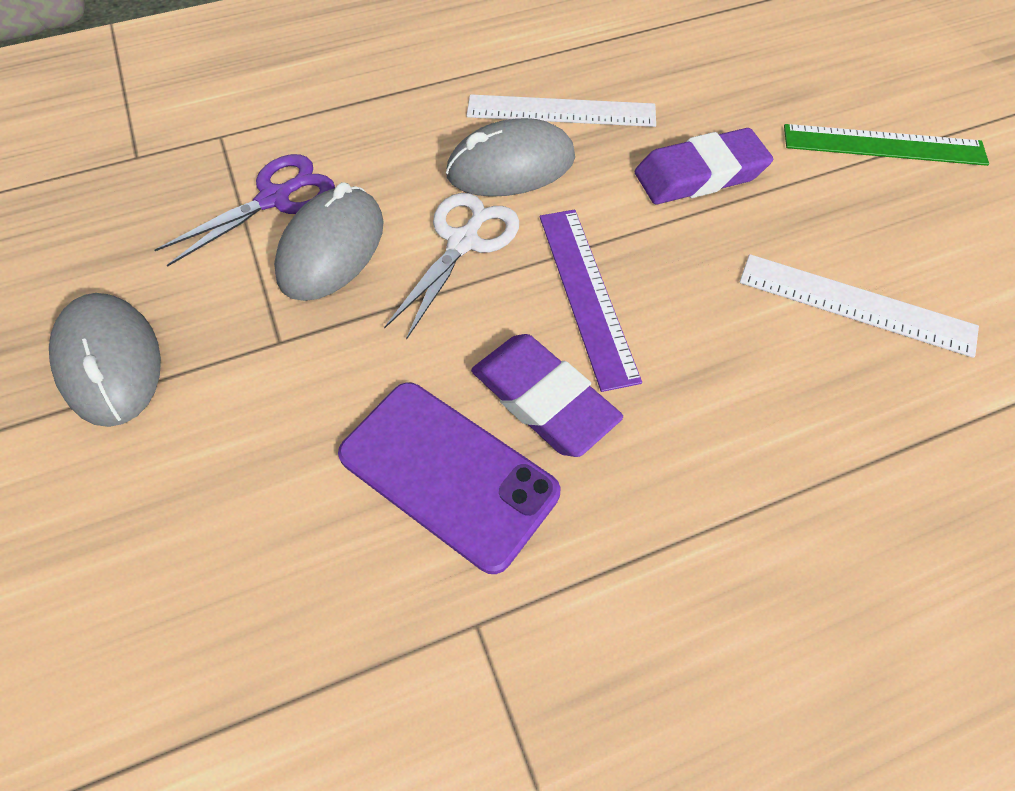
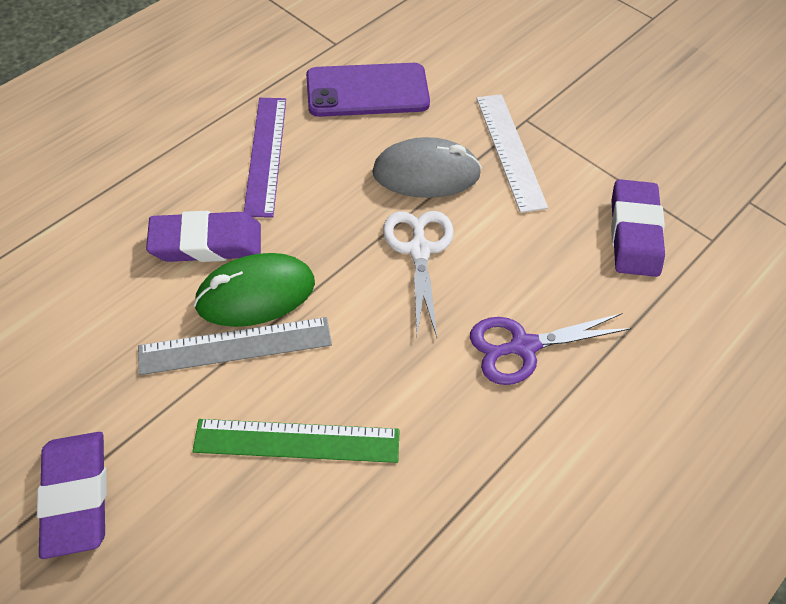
green mouse: 0 -> 1
grey mouse: 3 -> 1
grey ruler: 0 -> 1
purple eraser: 2 -> 3
white ruler: 2 -> 1

